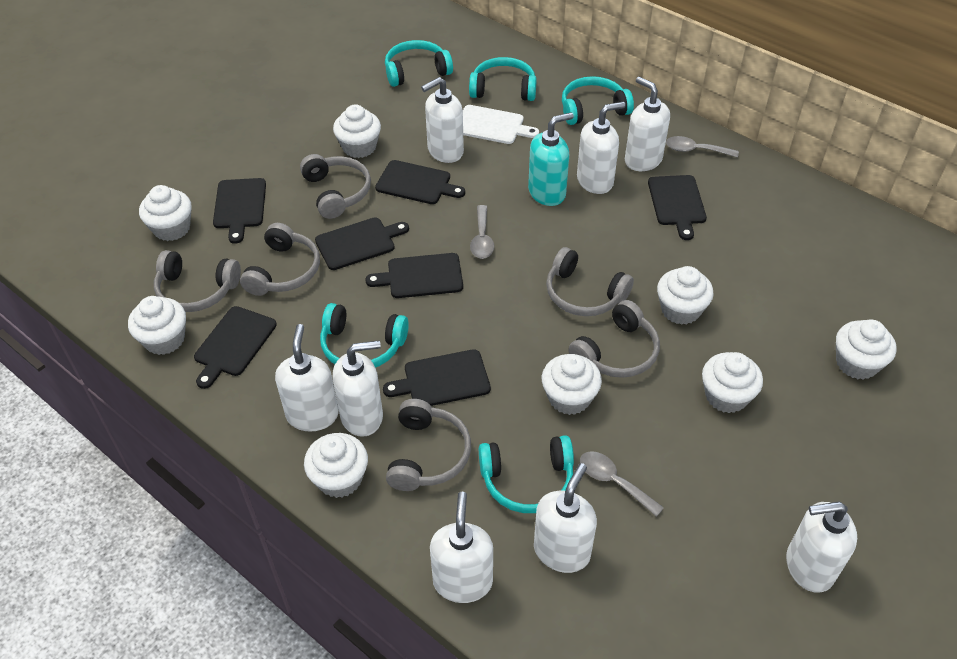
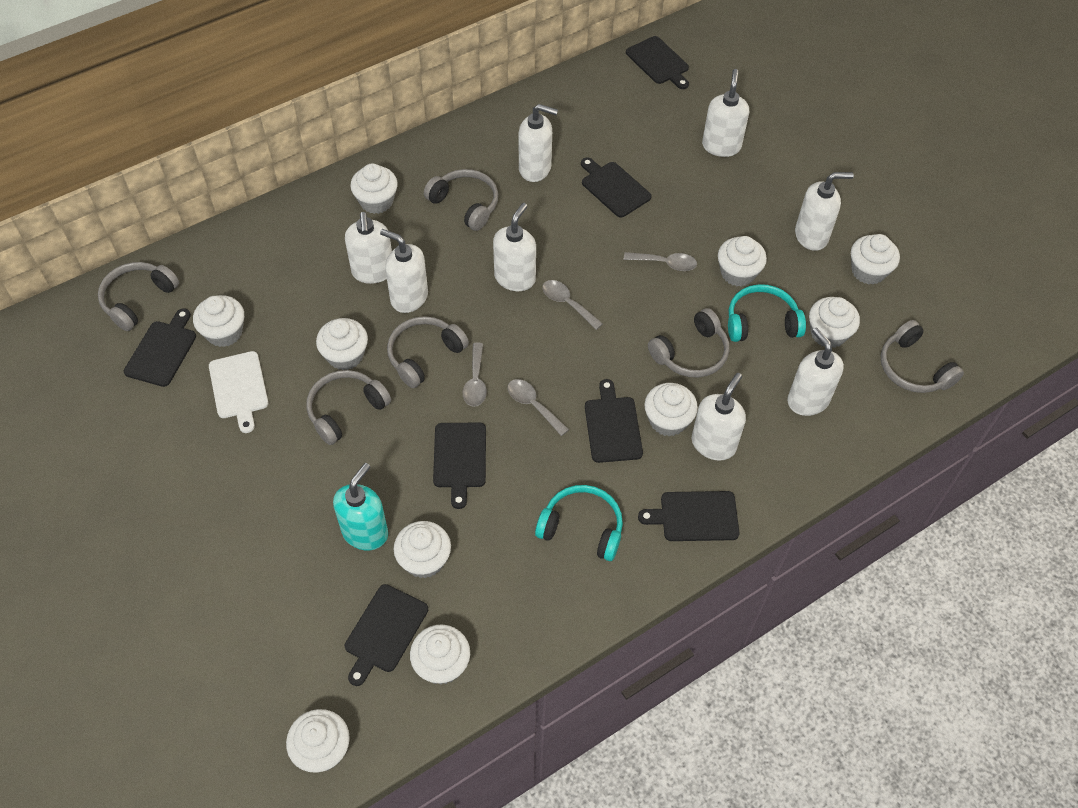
grey spoon: 3 -> 4
turquoise headphones: 5 -> 2
white cupcake: 8 -> 10

